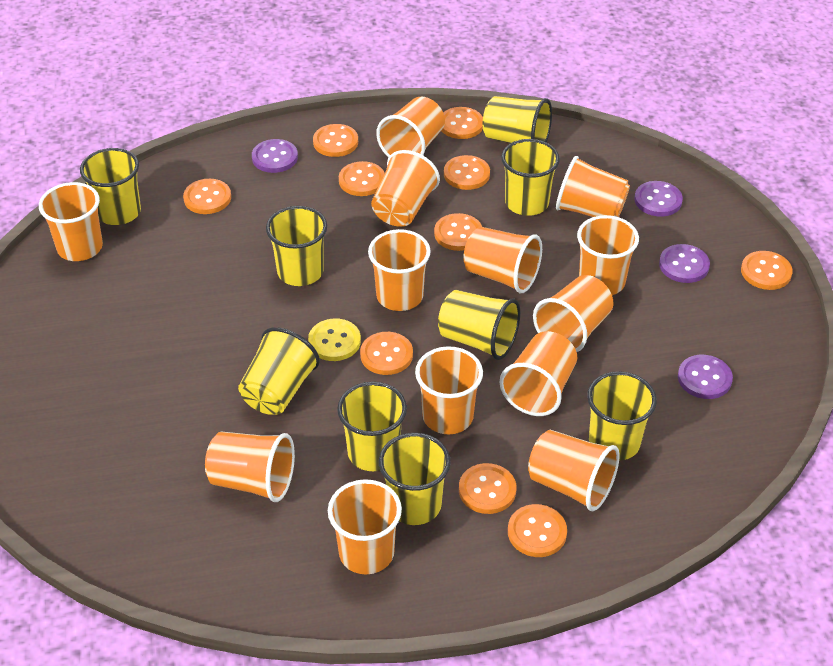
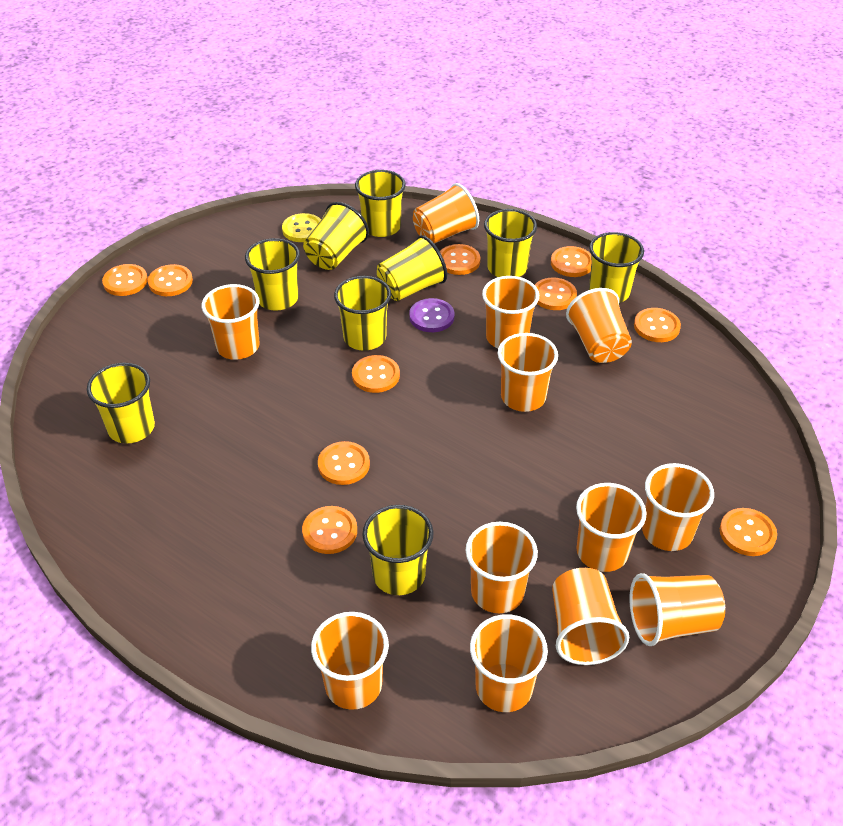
orange cup: 13 -> 12
purple button: 4 -> 1

